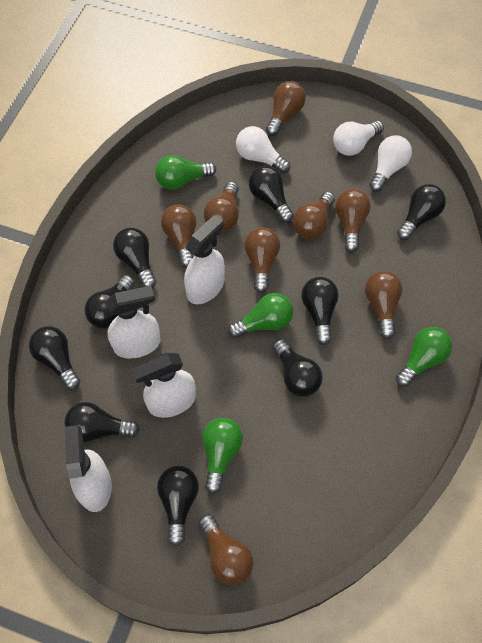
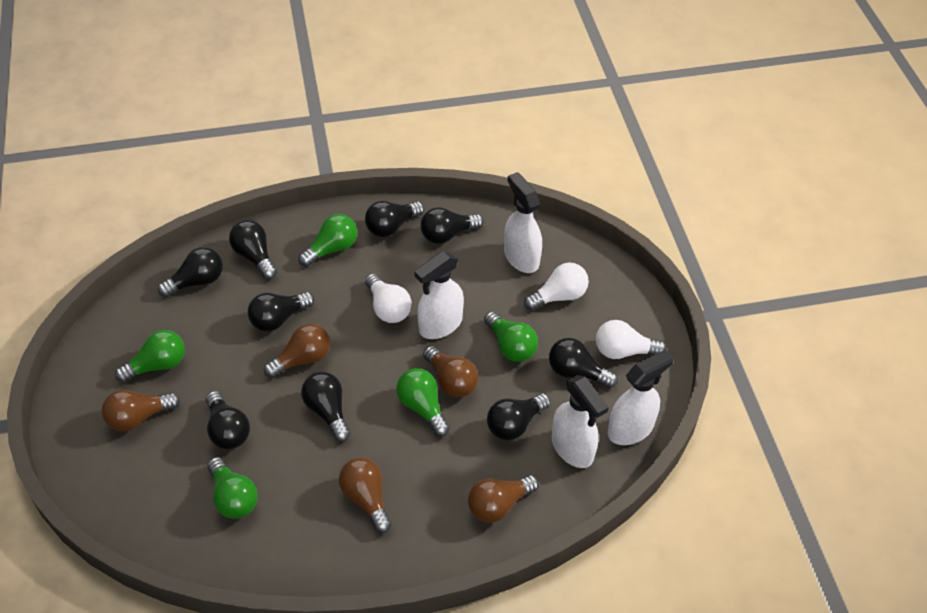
brown light bulb: 8 -> 5
green light bulb: 4 -> 5

